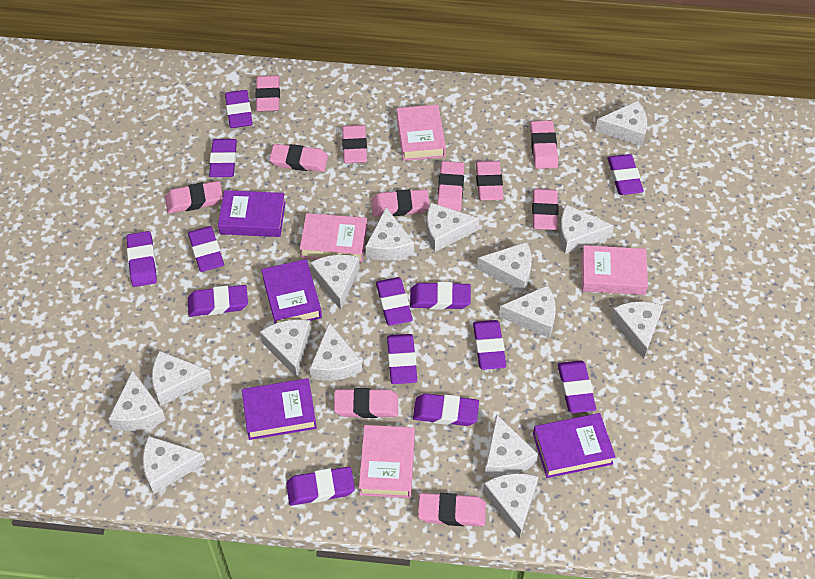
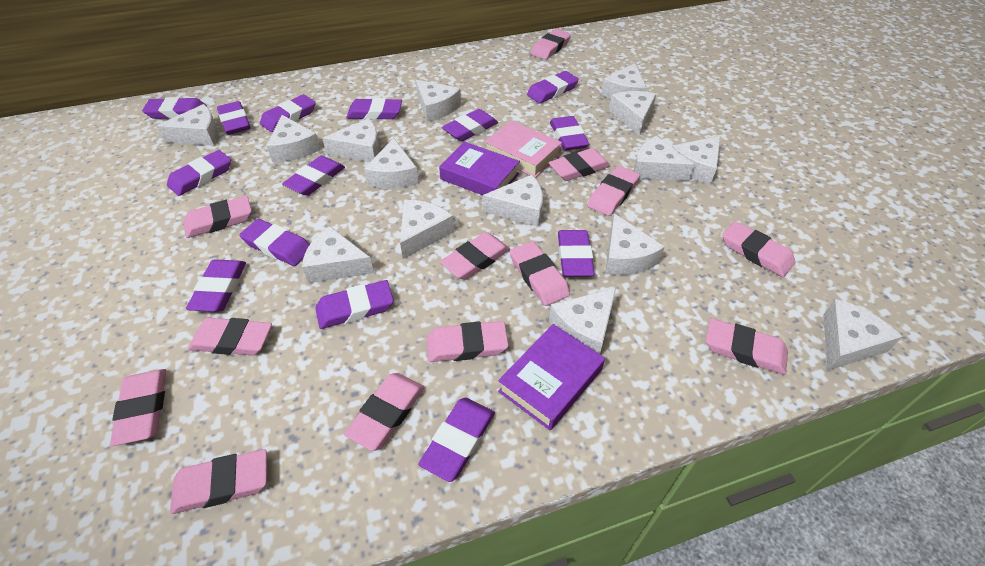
pink book: 4 -> 1
pink eraser: 11 -> 13
purple book: 4 -> 2
purple eraser: 13 -> 14

